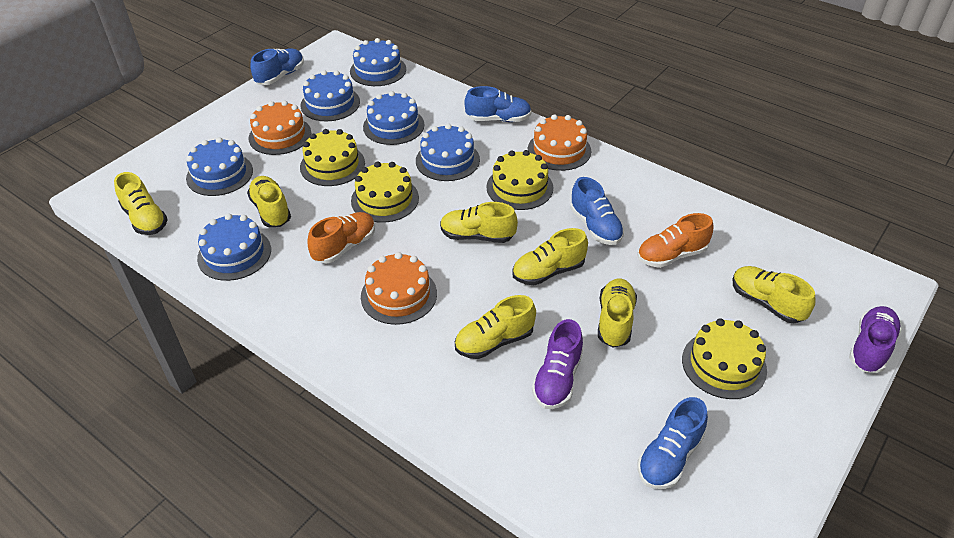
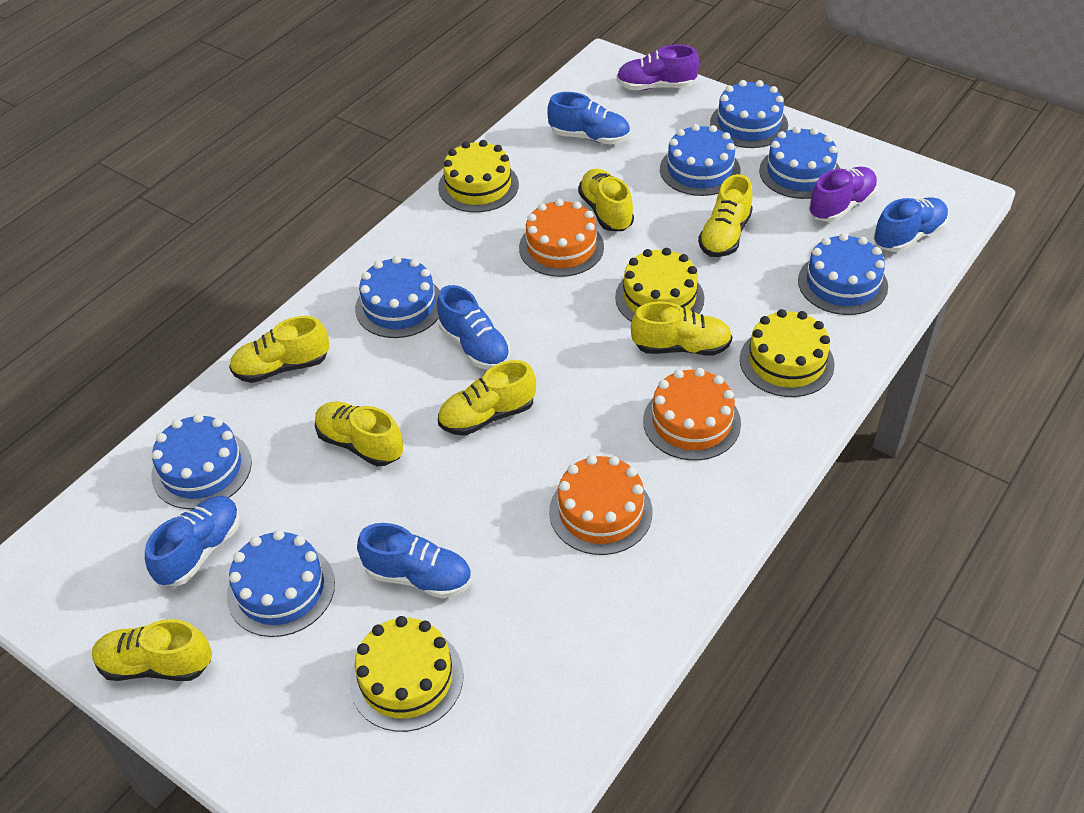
blue cake: 6 -> 7
blue shoe: 4 -> 5
orange shoe: 2 -> 0

